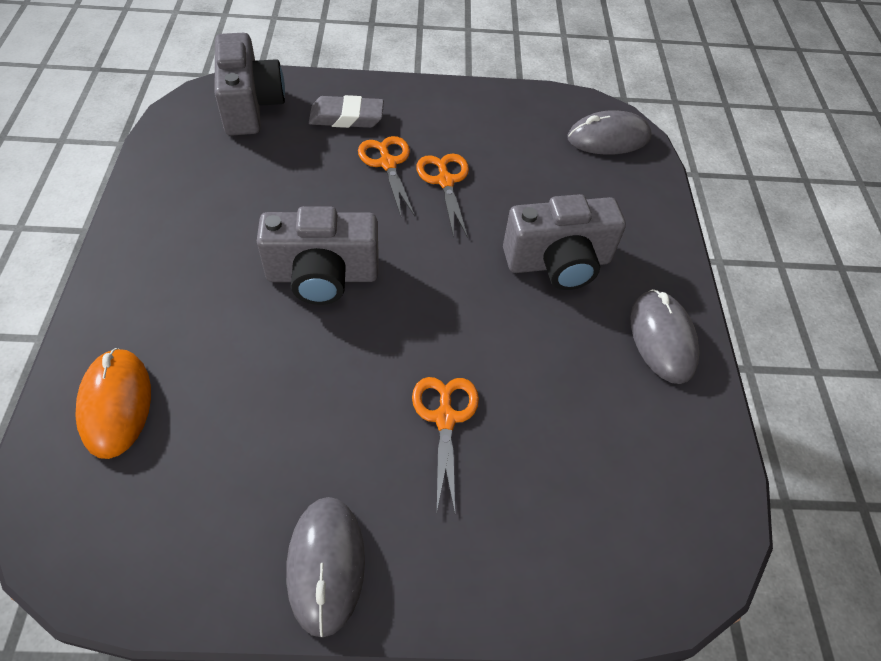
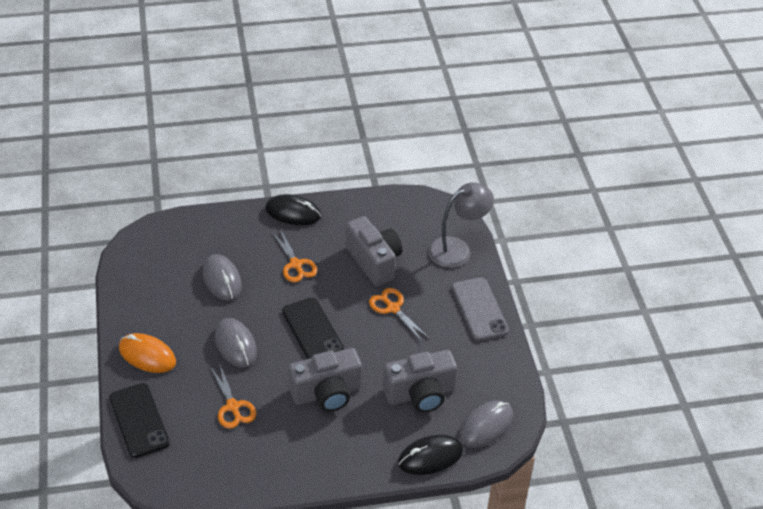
black mouse: 0 -> 2
black phone: 0 -> 2
grey eraser: 1 -> 0
grey lamp: 0 -> 1
grey phone: 0 -> 1

